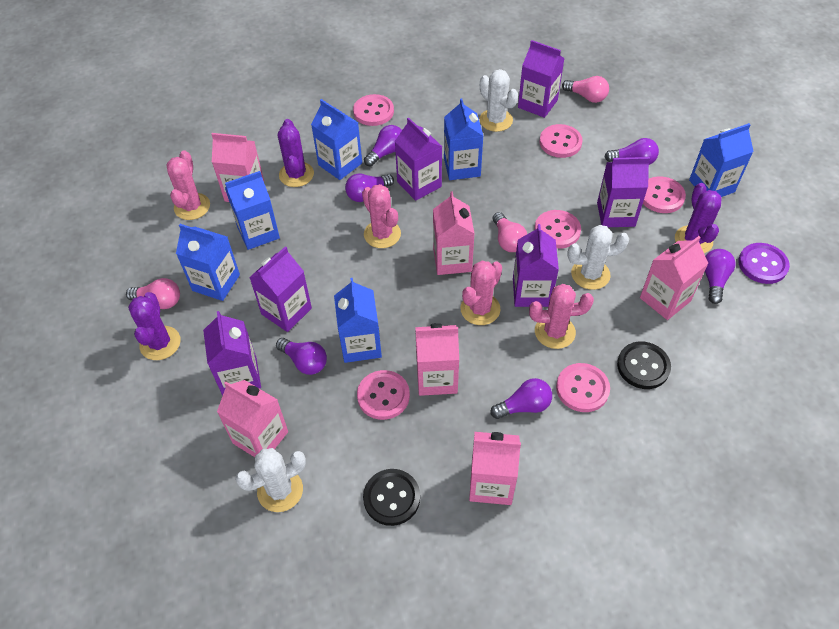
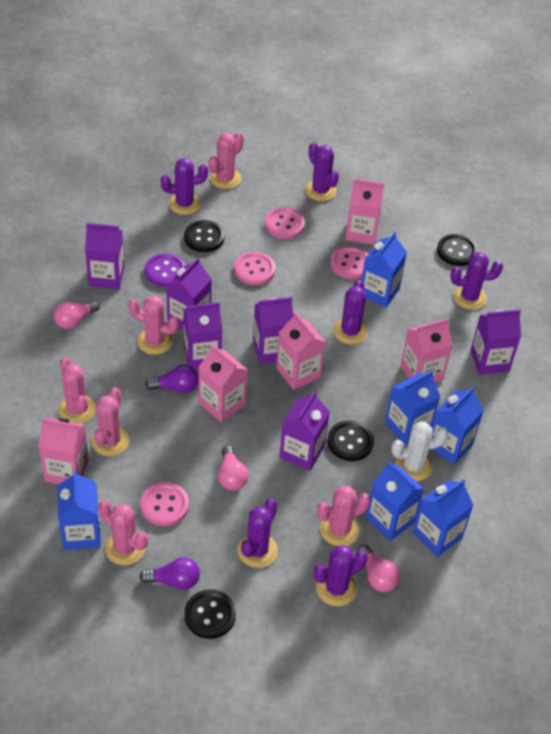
black button: 2 -> 4
pink button: 6 -> 4
pink cactus: 4 -> 6
pink carton: 6 -> 5
purple cactus: 3 -> 6
purple light bulb: 6 -> 2
white cactus: 3 -> 1

